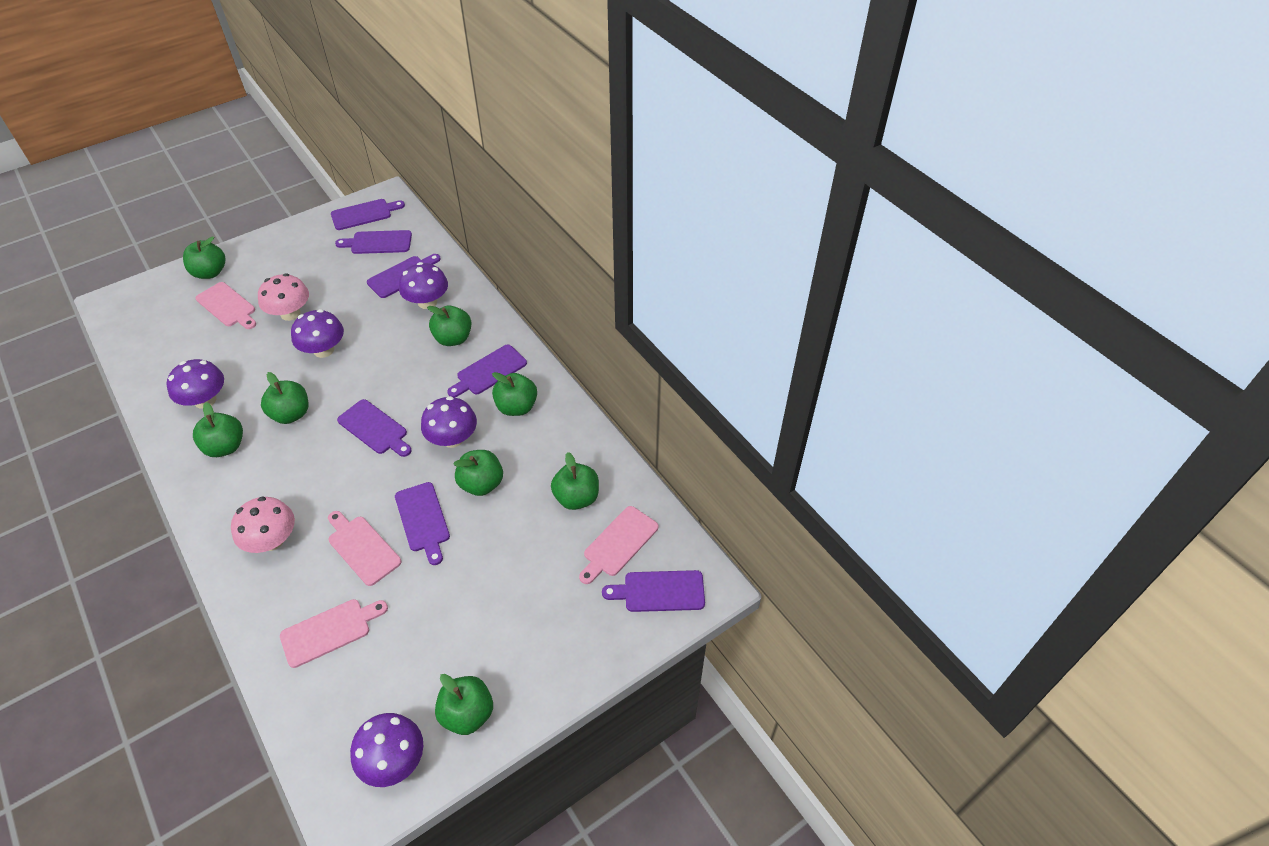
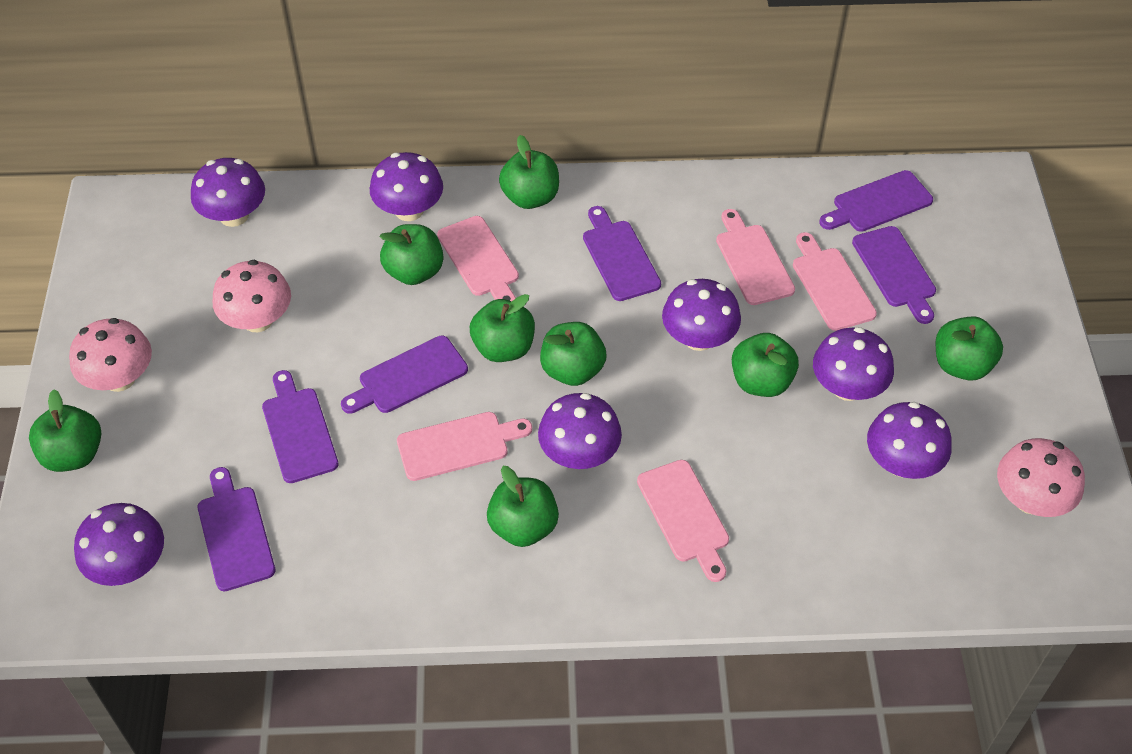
pink cutting board: 4 -> 5
pink mushroom: 2 -> 3
purple cutting board: 7 -> 6
purple mushroom: 5 -> 7

